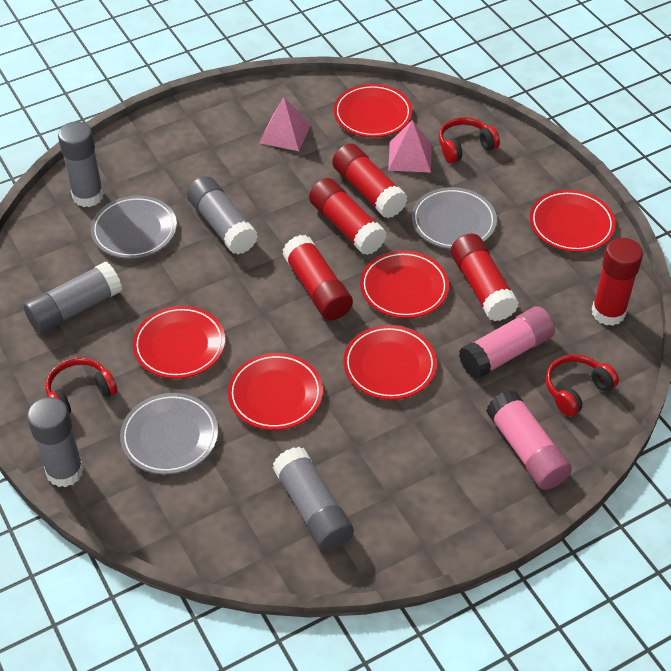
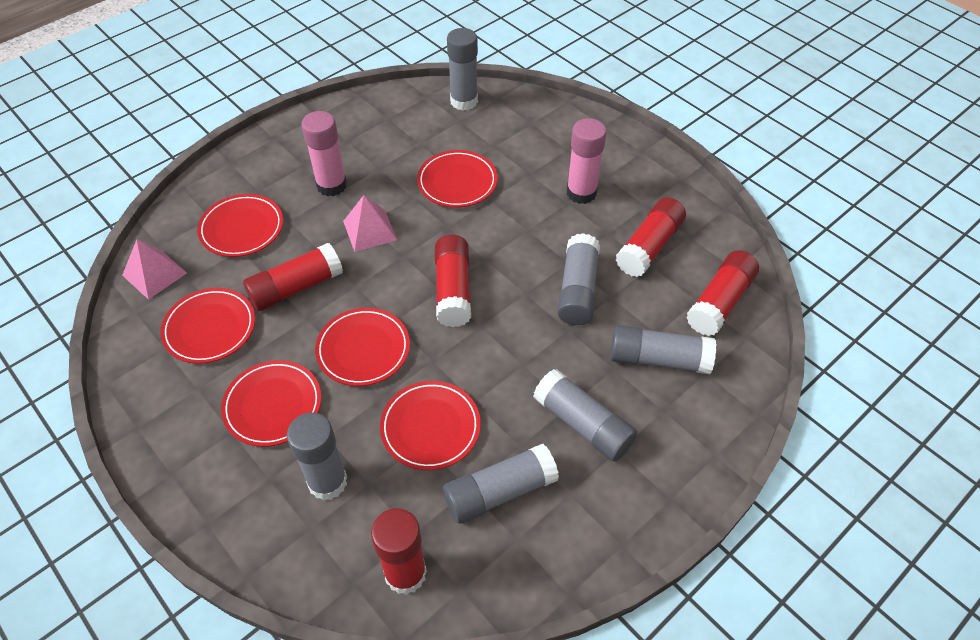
grey glue stick: 5 -> 6
grey plate: 3 -> 0
red headphones: 3 -> 0

